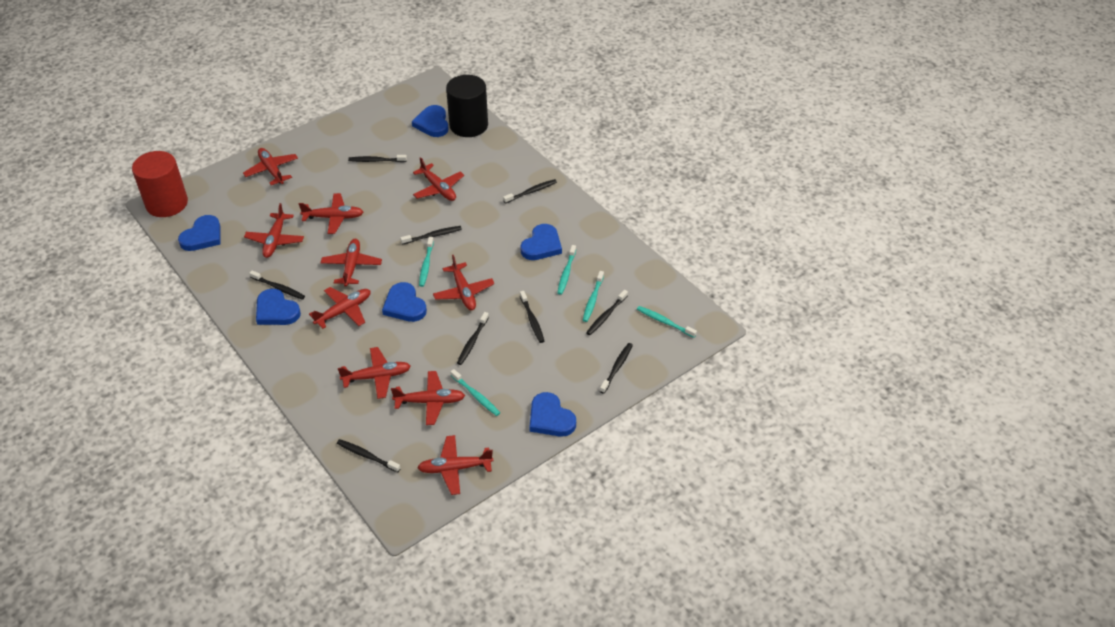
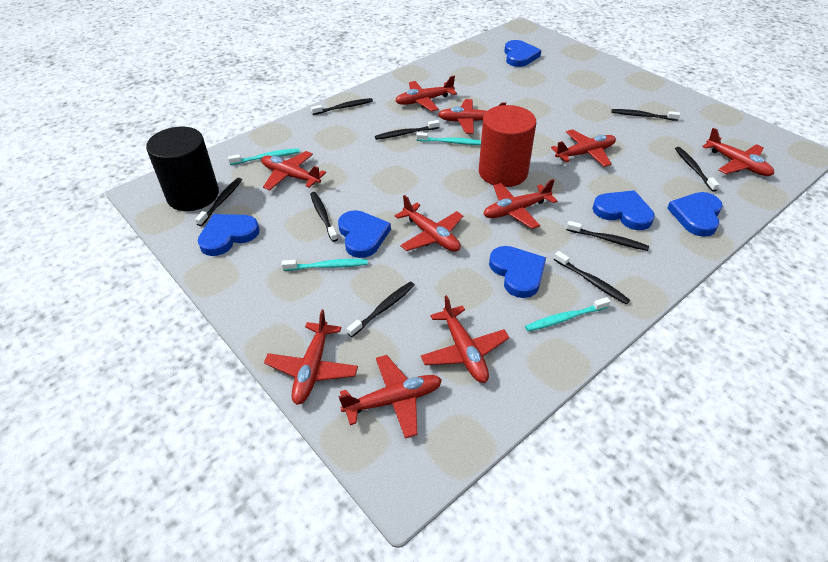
turquoise toothbrush: 5 -> 4

